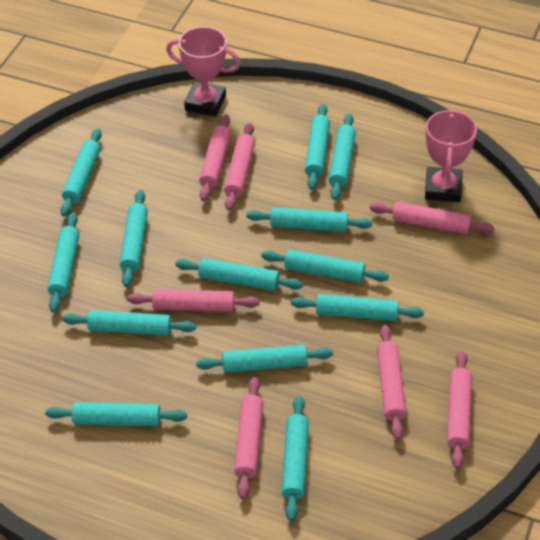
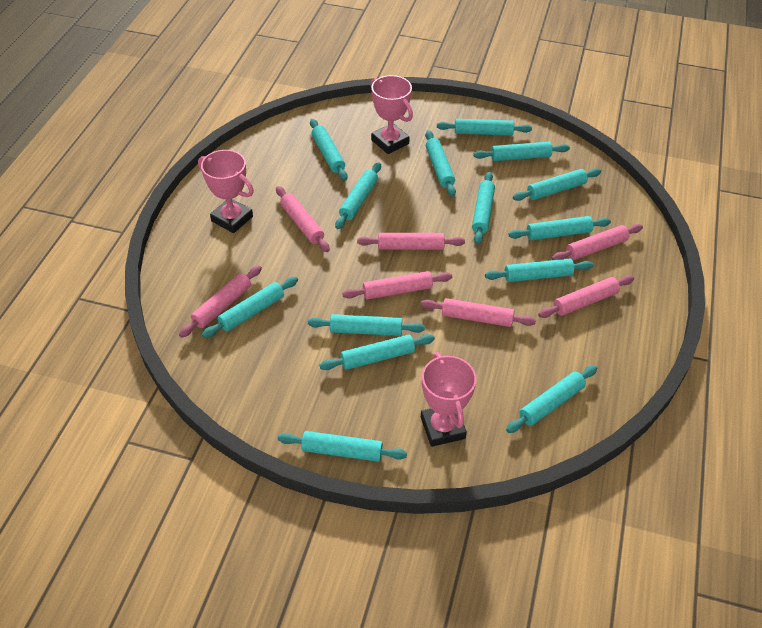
pink trophy: 2 -> 3
turquoise rolling pin: 13 -> 14

